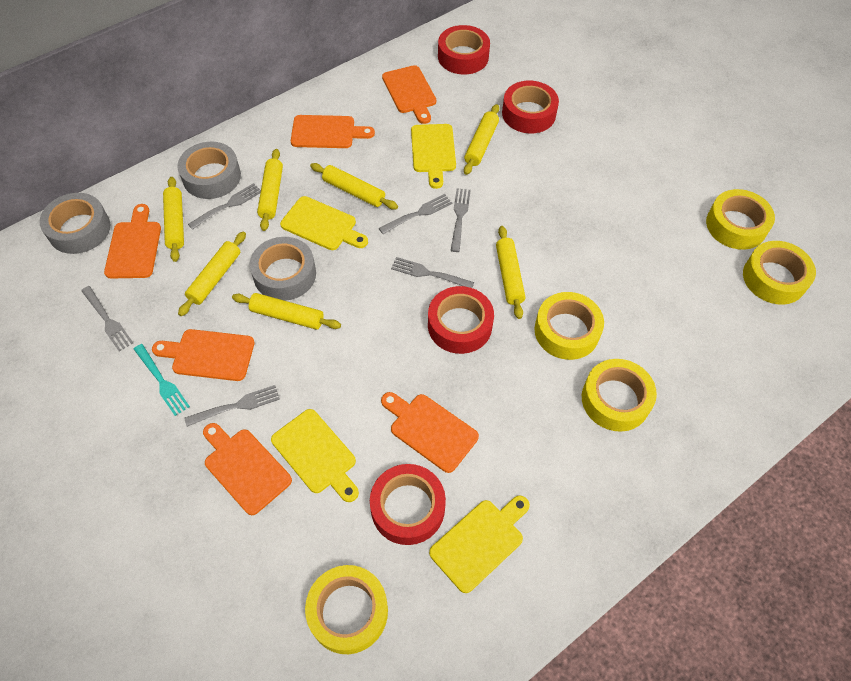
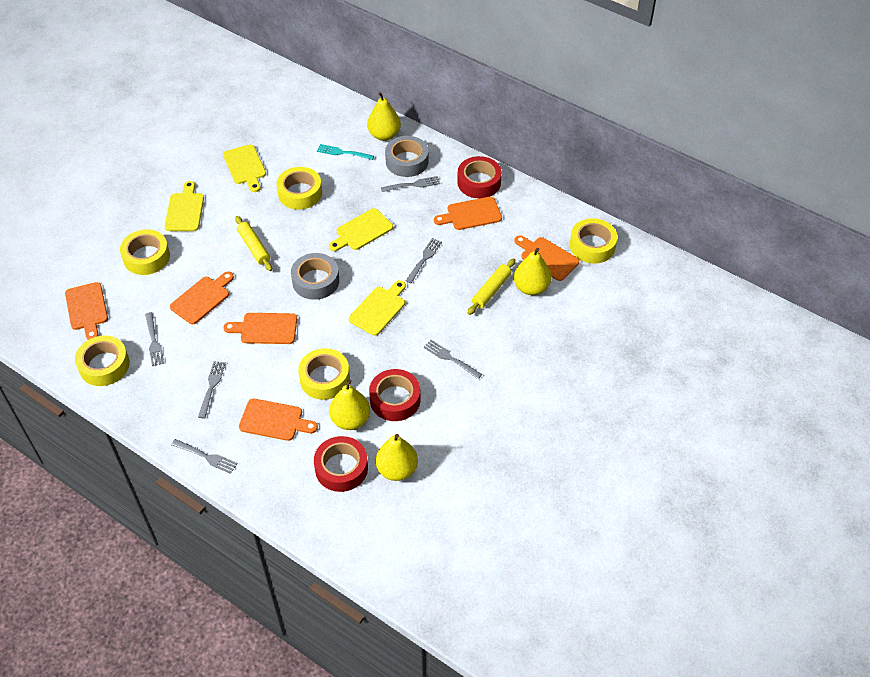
grey tape: 3 -> 2
red tape: 4 -> 3
yellow pear: 0 -> 4
yellow rolling pin: 7 -> 2

